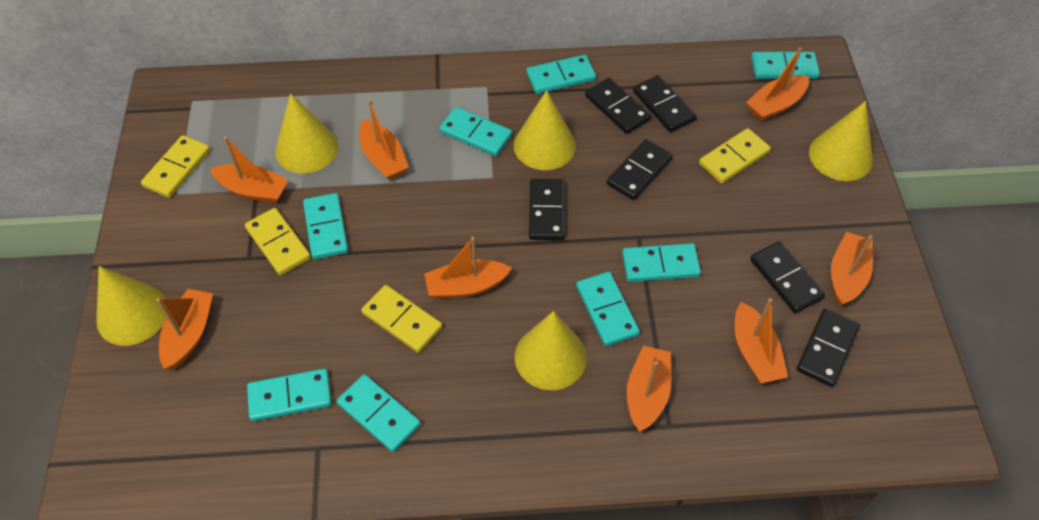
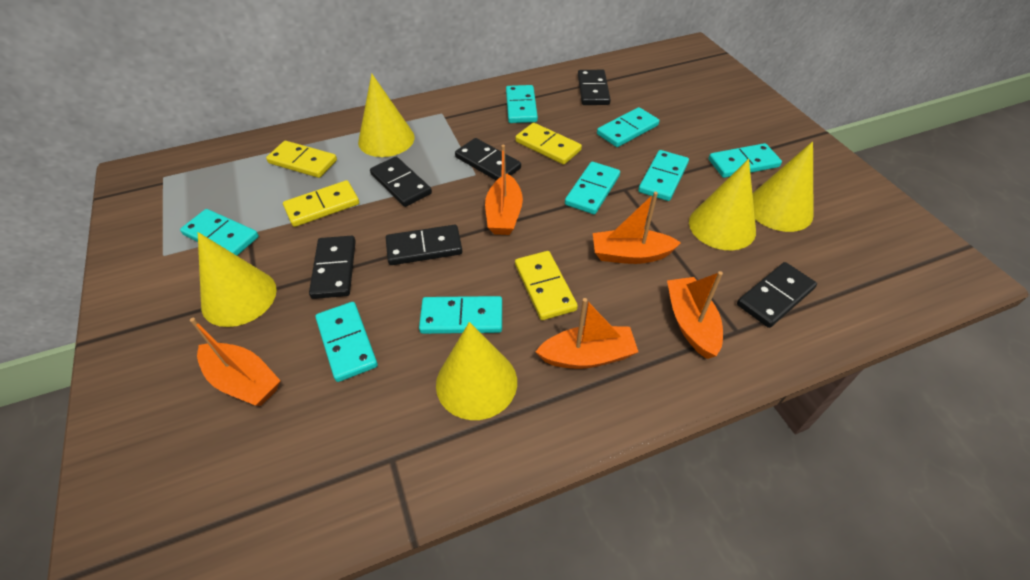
orange boat: 8 -> 5

